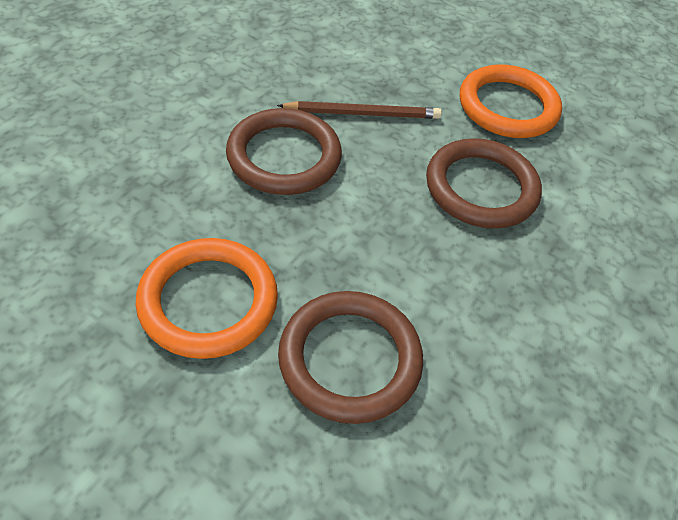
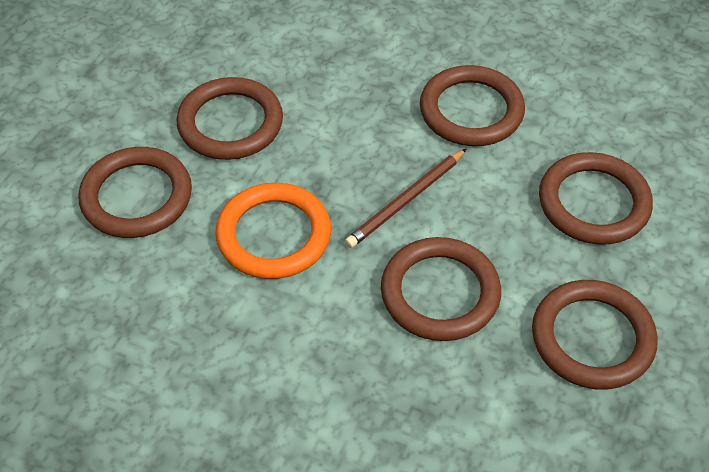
brown ring: 3 -> 6
orange ring: 2 -> 1

